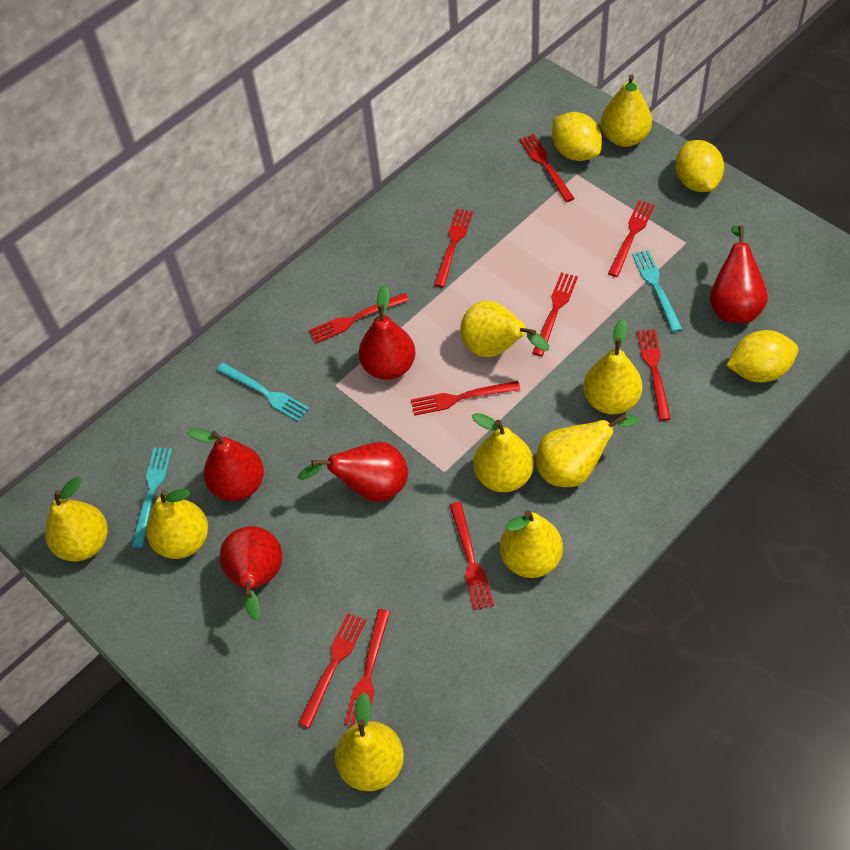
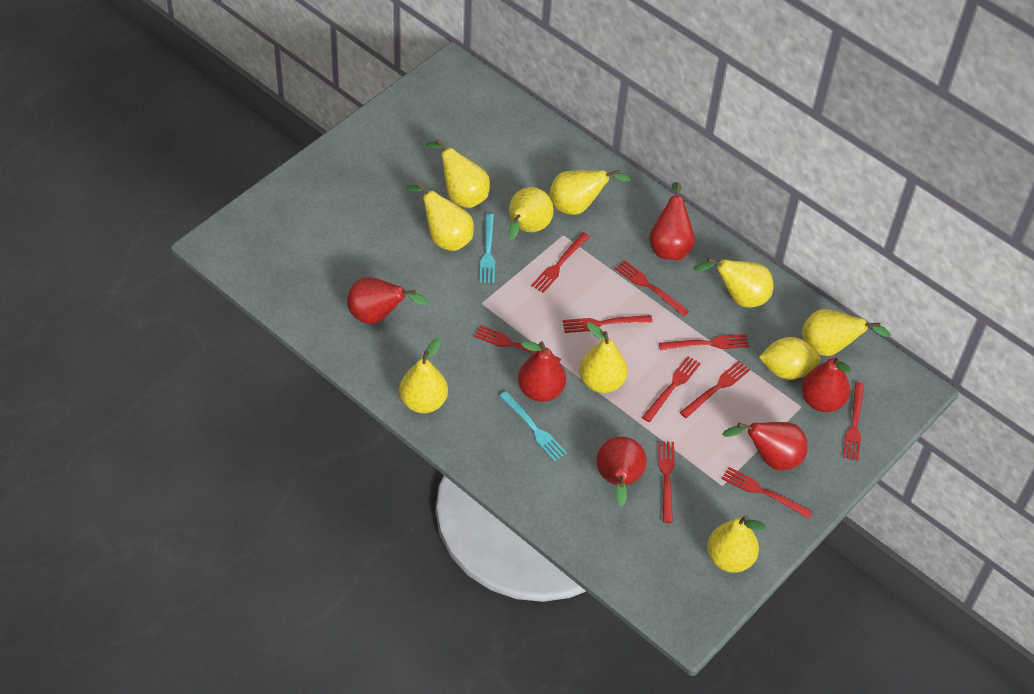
red pear: 5 -> 6
turquoise fork: 3 -> 2
yellow lemon: 3 -> 1

